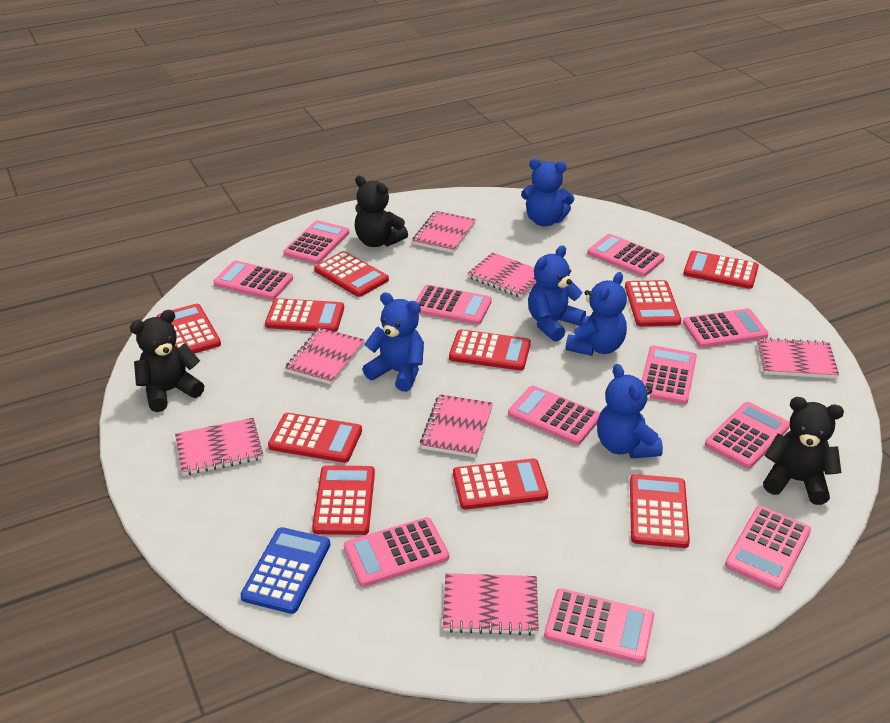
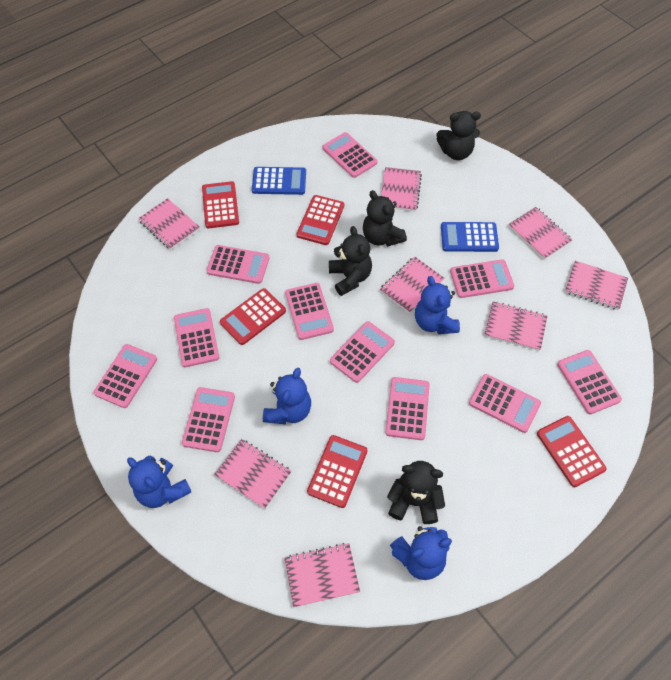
black teddy bear: 3 -> 4
blue calculator: 1 -> 2
blue teddy bear: 5 -> 4
pink notebook: 7 -> 8
red calculator: 10 -> 5

